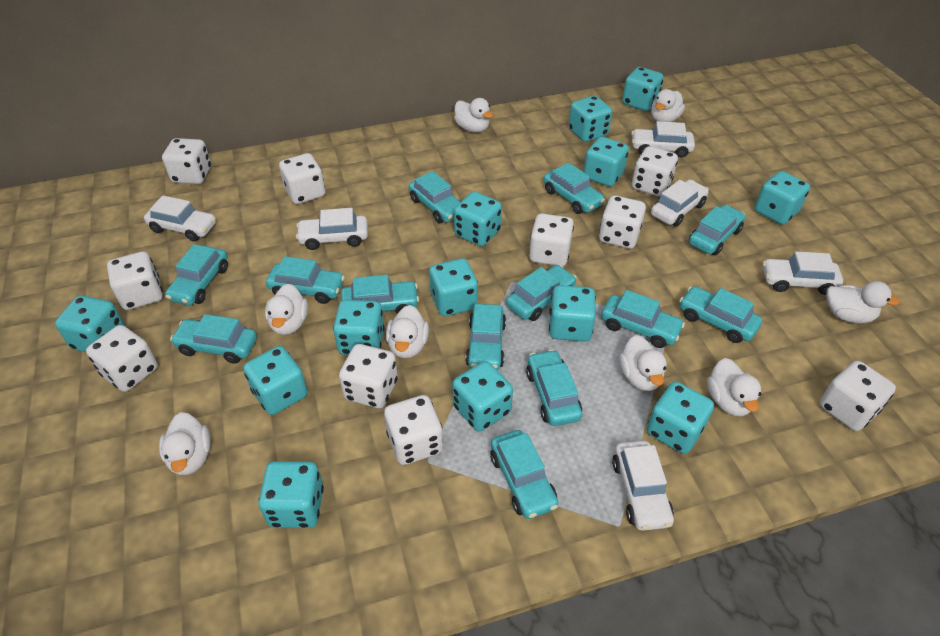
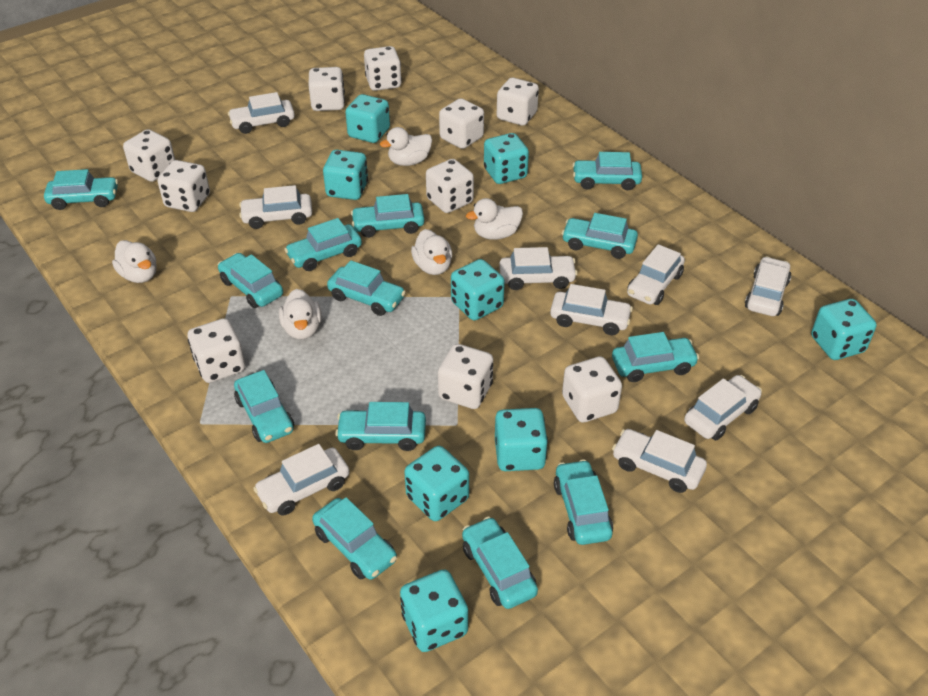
turquoise dice: 13 -> 8
white car: 6 -> 9
white duck: 8 -> 5

